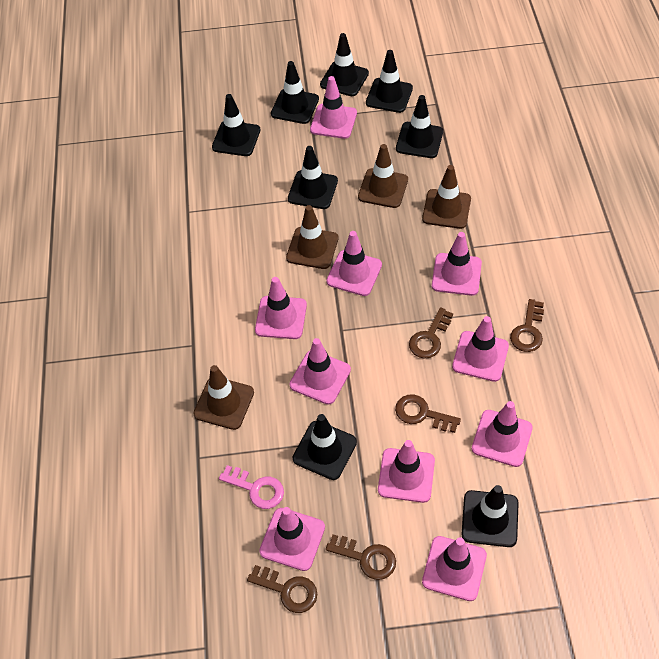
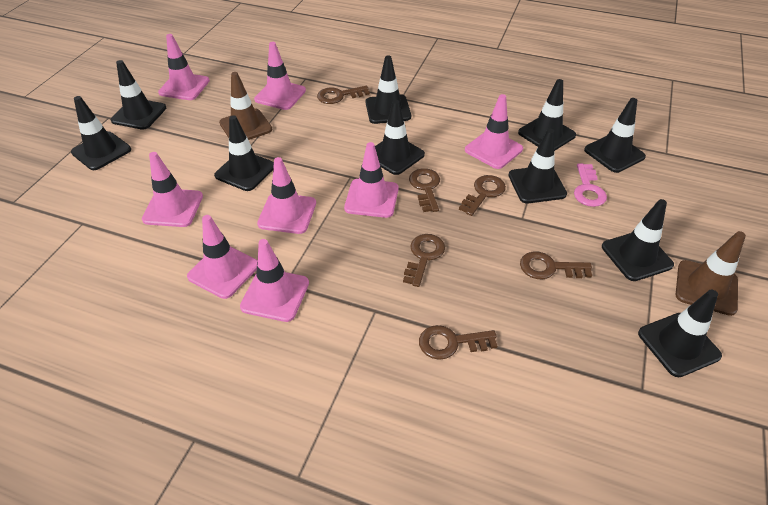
black traffic cone: 8 -> 10
brown key: 5 -> 6
brown traffic cone: 4 -> 2
pink traffic cone: 10 -> 8

